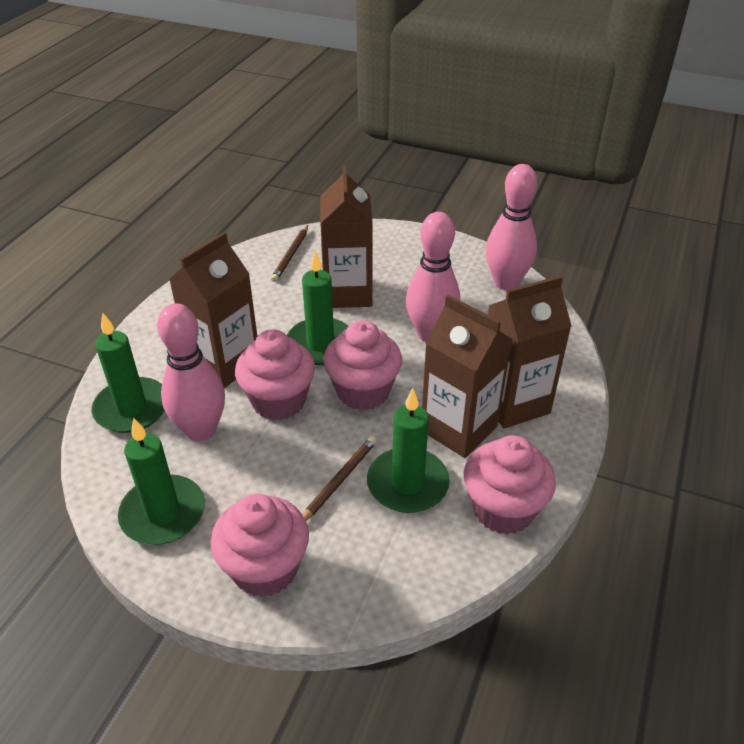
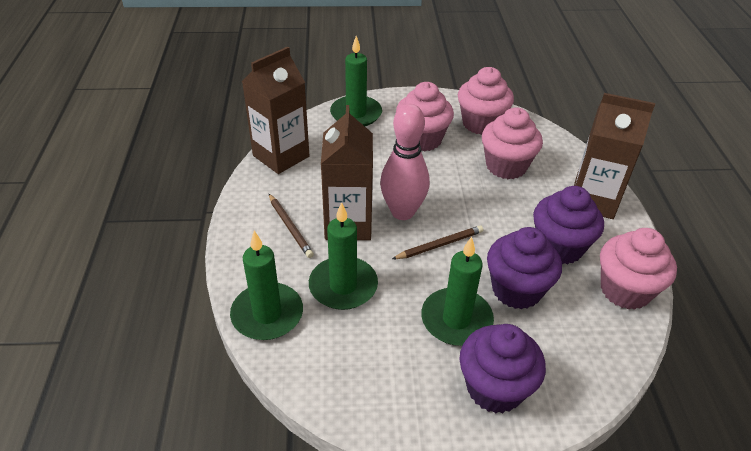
brown carton: 4 -> 3
pink bowling pin: 3 -> 1
purple cupcake: 0 -> 3

